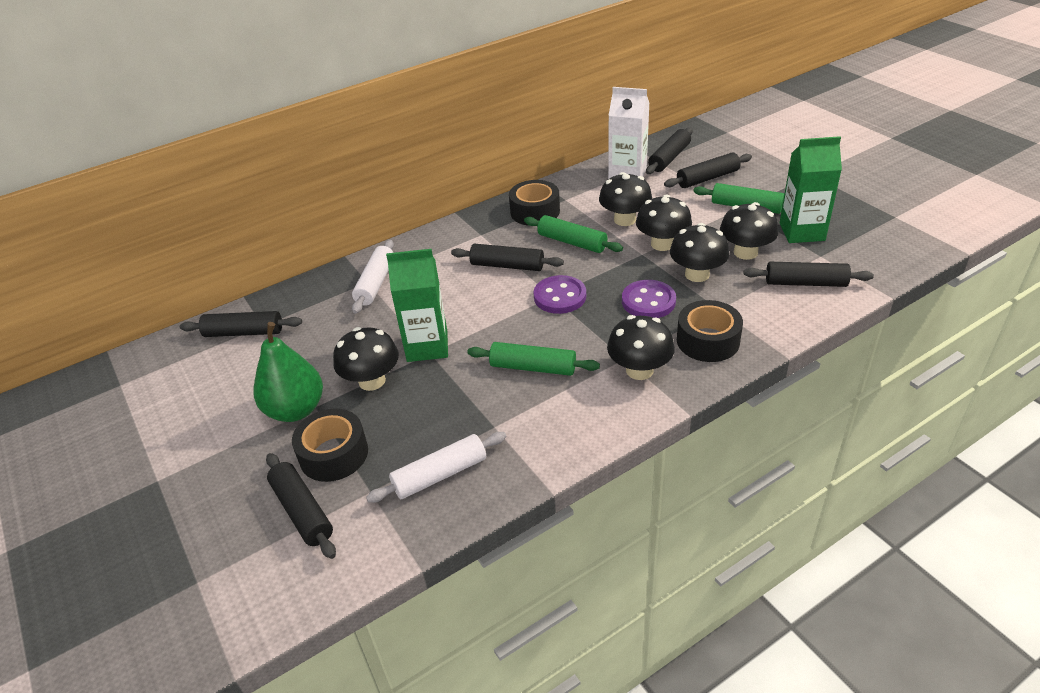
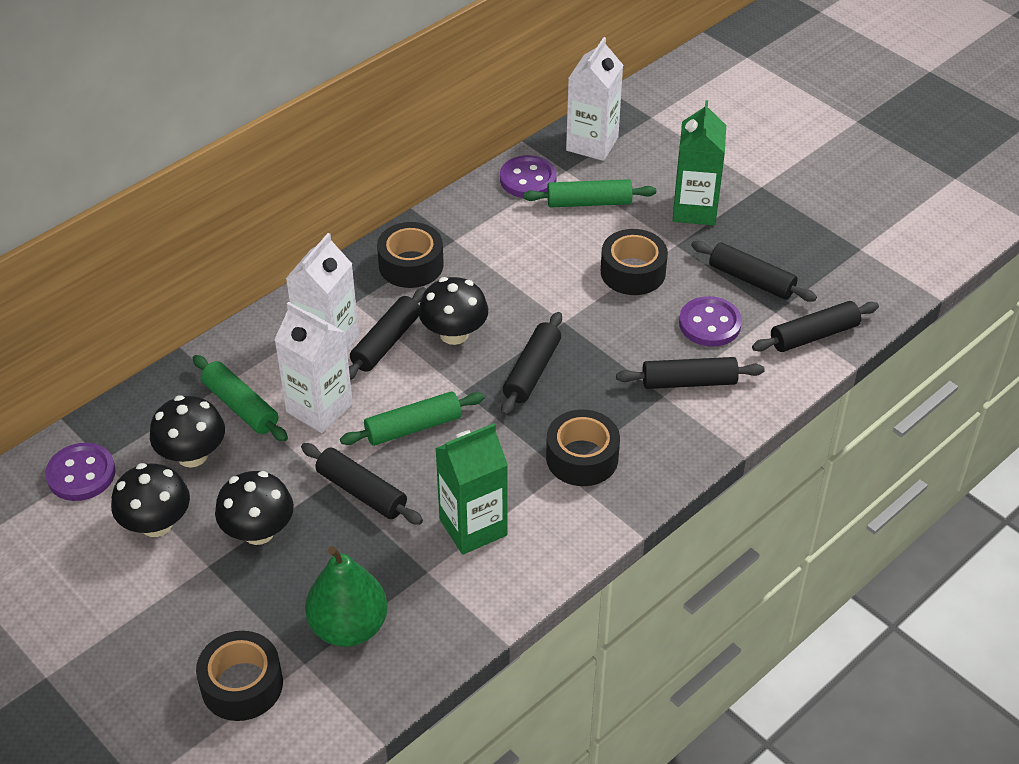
black mushroom: 6 -> 4
black tape: 3 -> 4
purple button: 2 -> 3
white carton: 1 -> 3
white rolling pin: 2 -> 0

